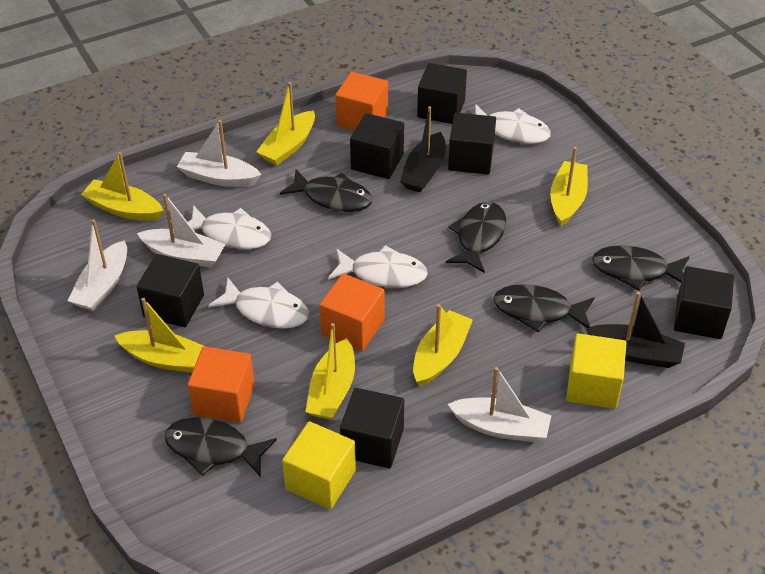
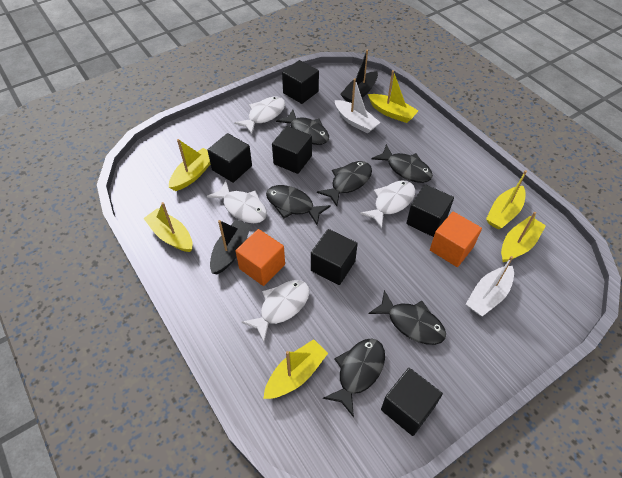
black fish: 5 -> 6
orange cube: 3 -> 2
white boat: 4 -> 2
yellow cube: 2 -> 0

